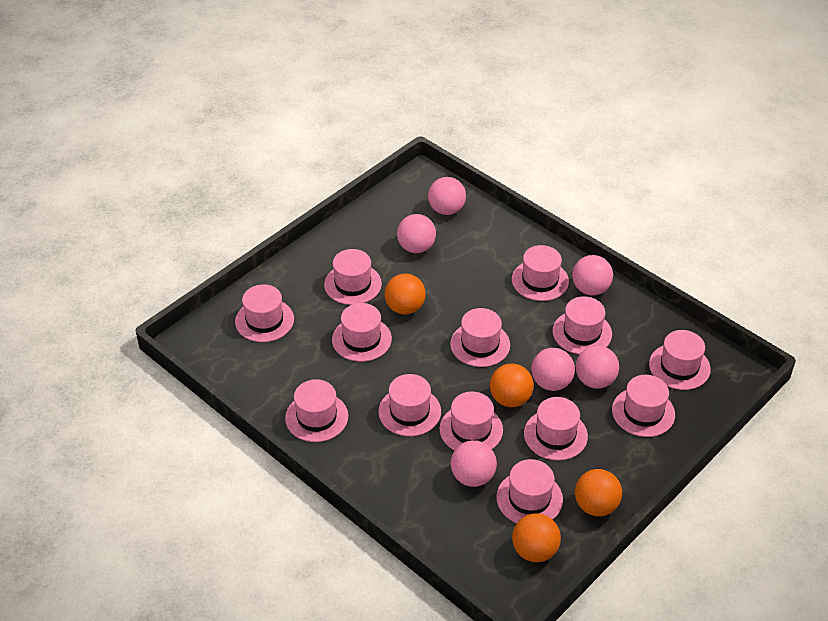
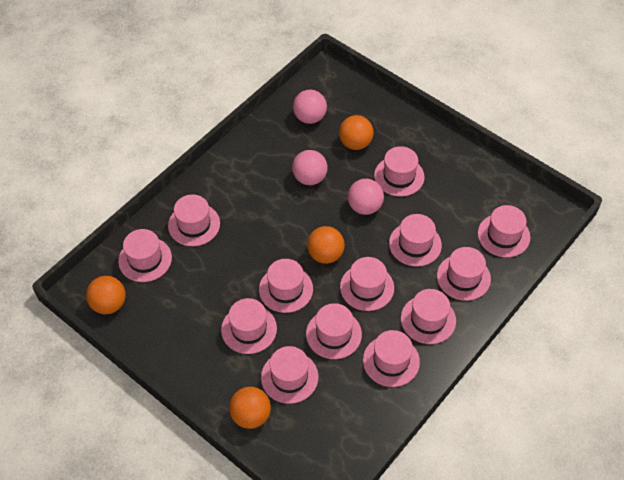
pink ball: 6 -> 3

